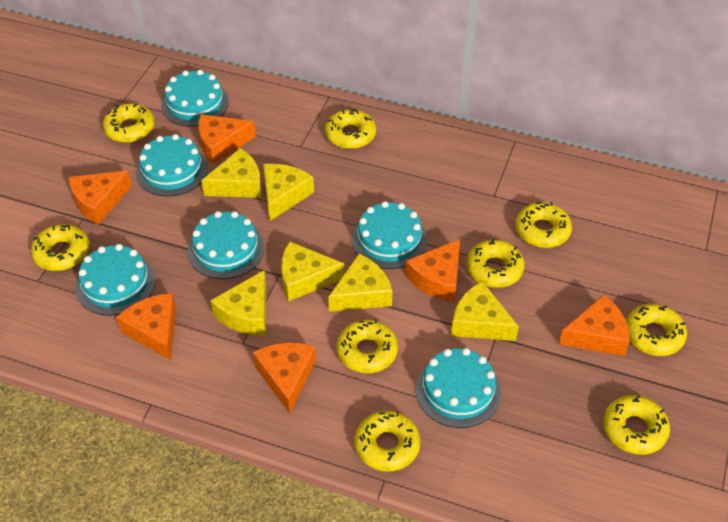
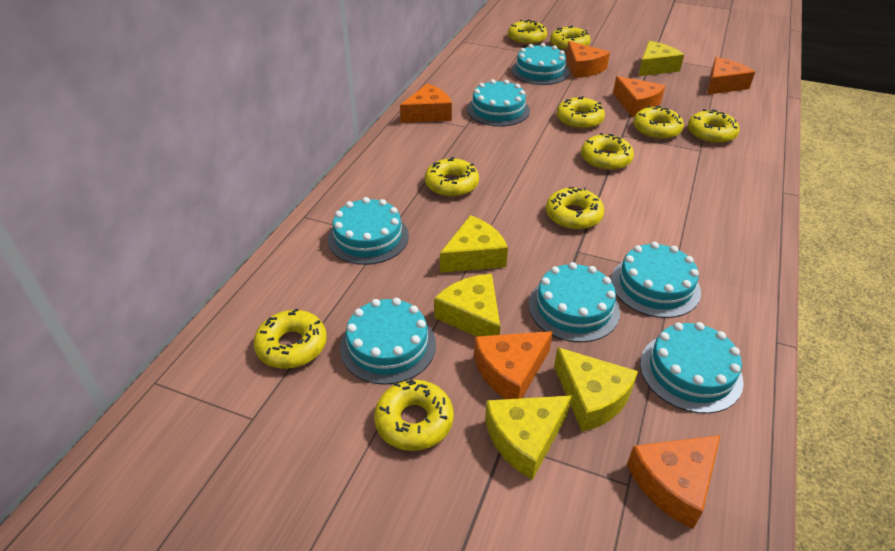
turquoise cake: 6 -> 7
yellow cheese: 6 -> 5
yellow donut: 9 -> 10

